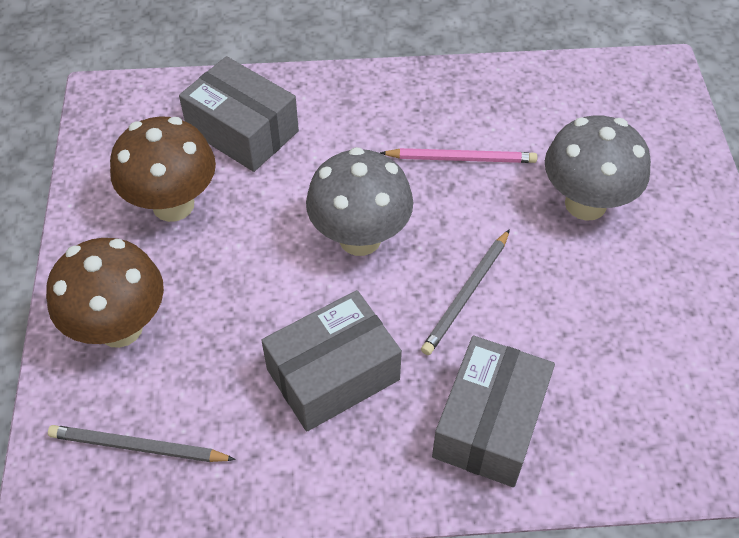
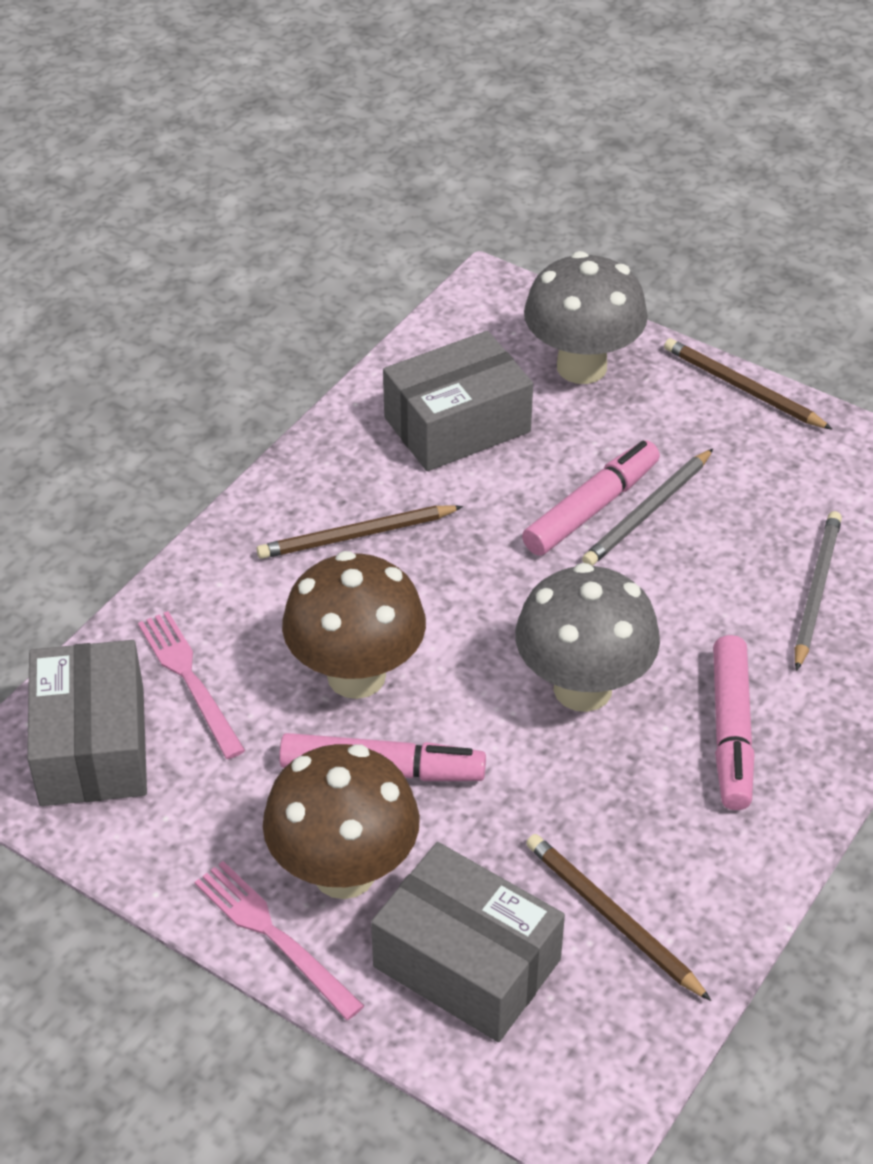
brown pencil: 0 -> 3
pink fork: 0 -> 2
pink marker: 0 -> 3
pink pencil: 1 -> 0

